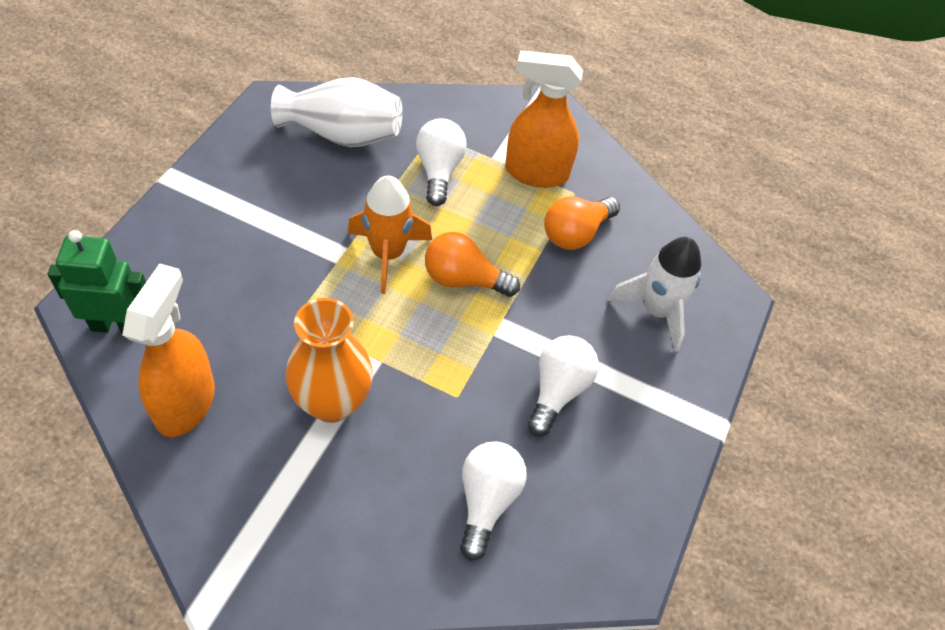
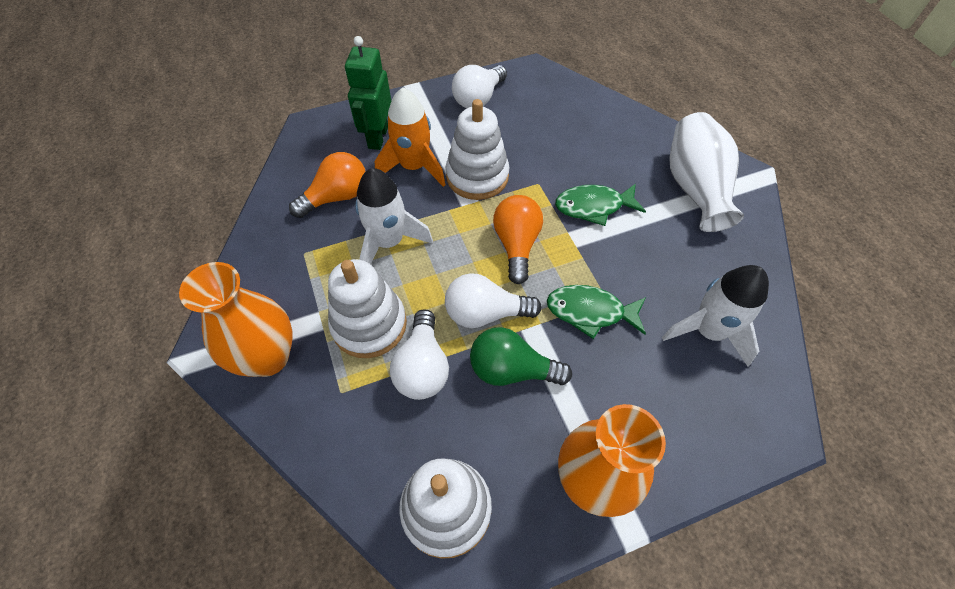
green fish: 0 -> 2
green light bulb: 0 -> 1
orange spray bottle: 2 -> 0
orange vase: 1 -> 2
white rocket: 1 -> 2
white stacking toy: 0 -> 3

